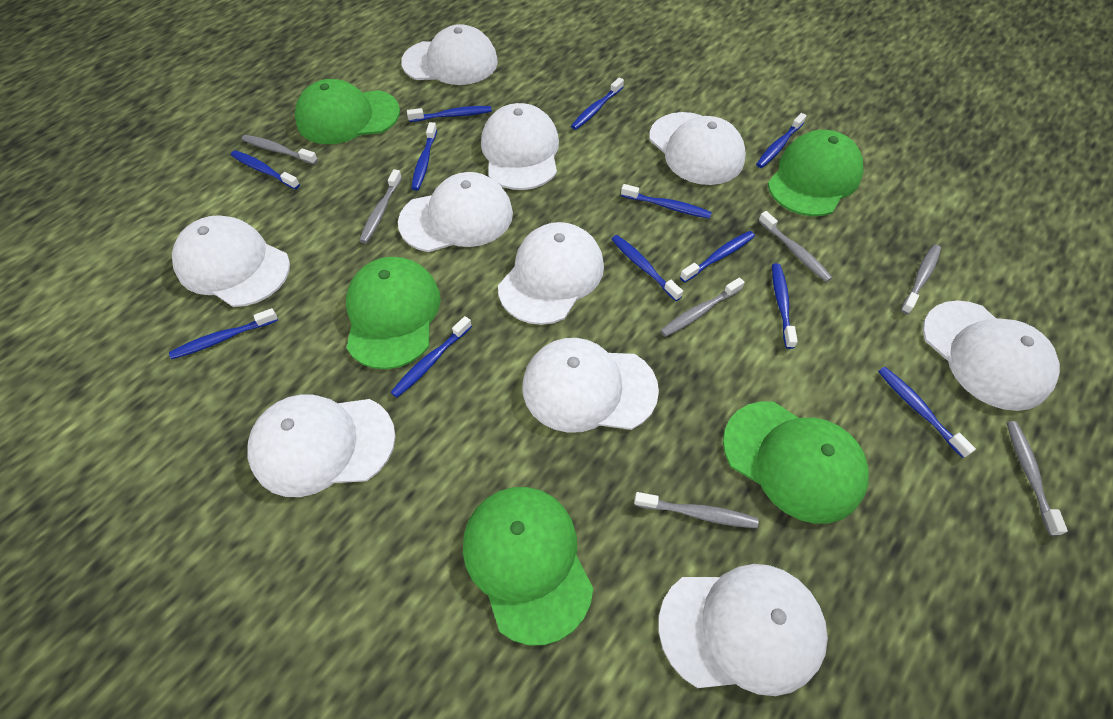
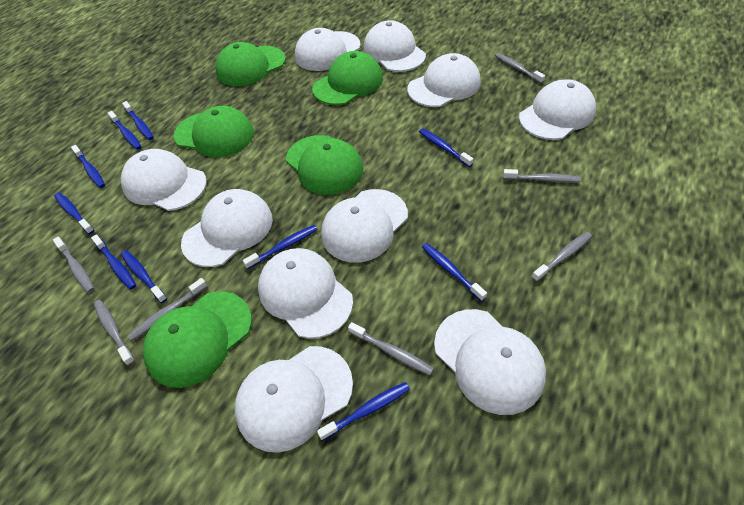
blue toothbrush: 12 -> 10

